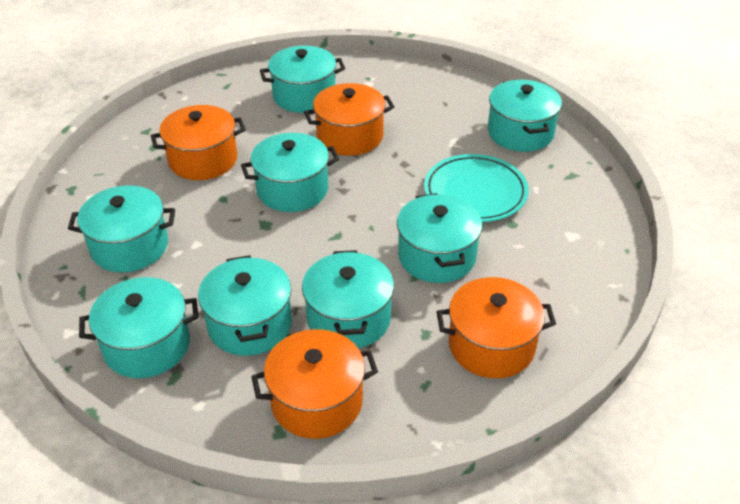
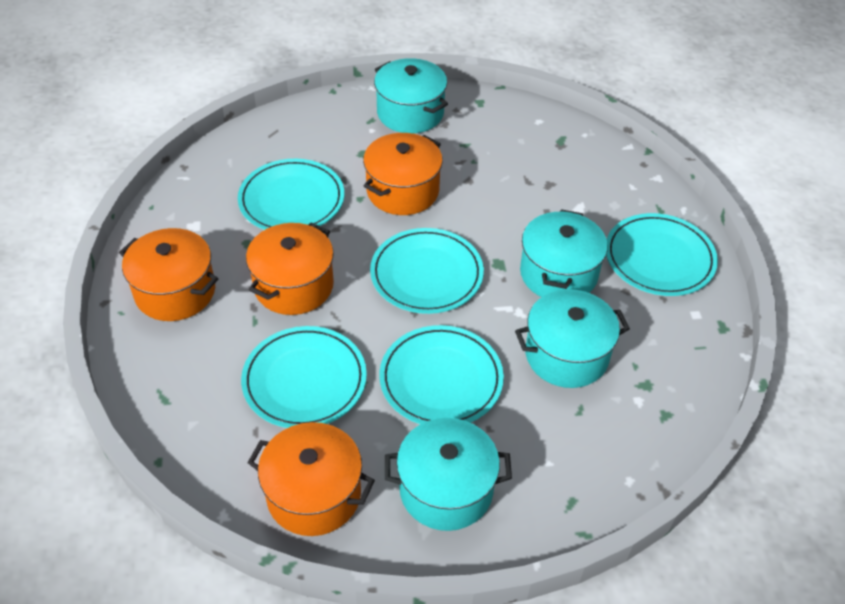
turquoise plate: 1 -> 5
turquoise pot: 8 -> 4

